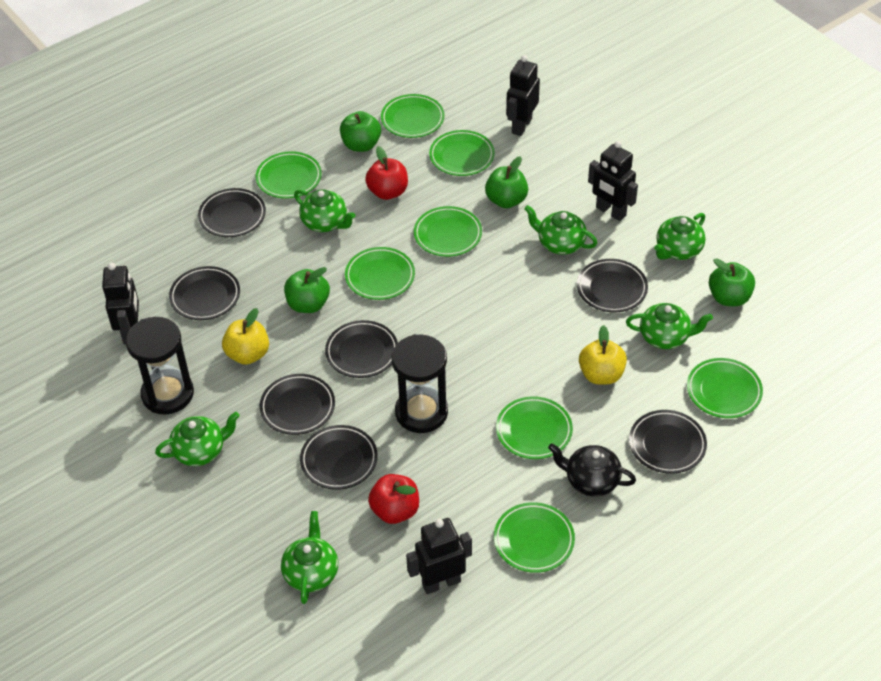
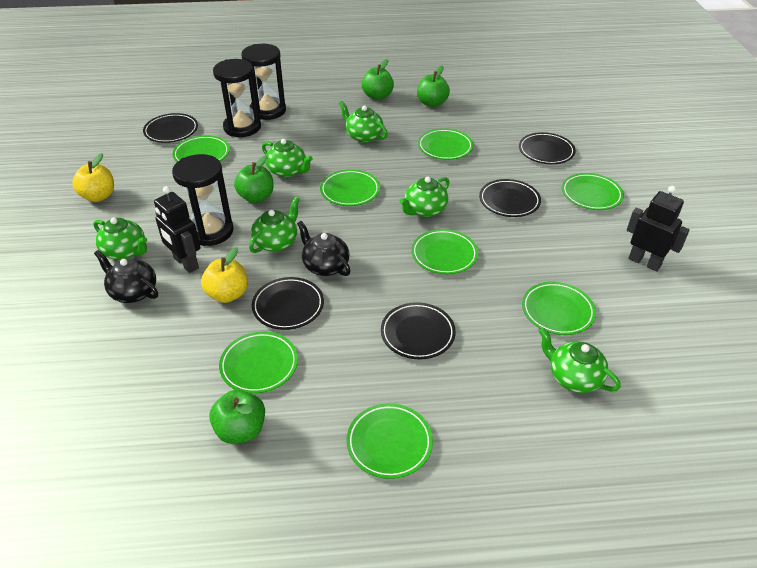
black hourglass: 2 -> 3
black plate: 7 -> 5
black robot: 4 -> 2
black teapot: 1 -> 2
red apple: 2 -> 0

